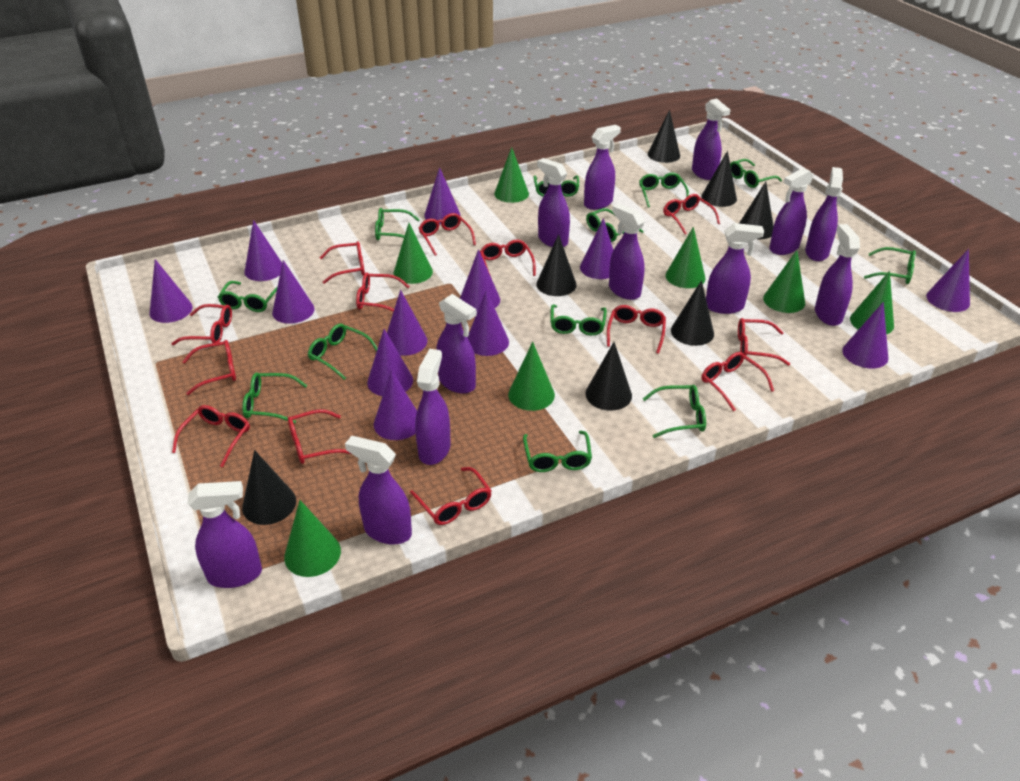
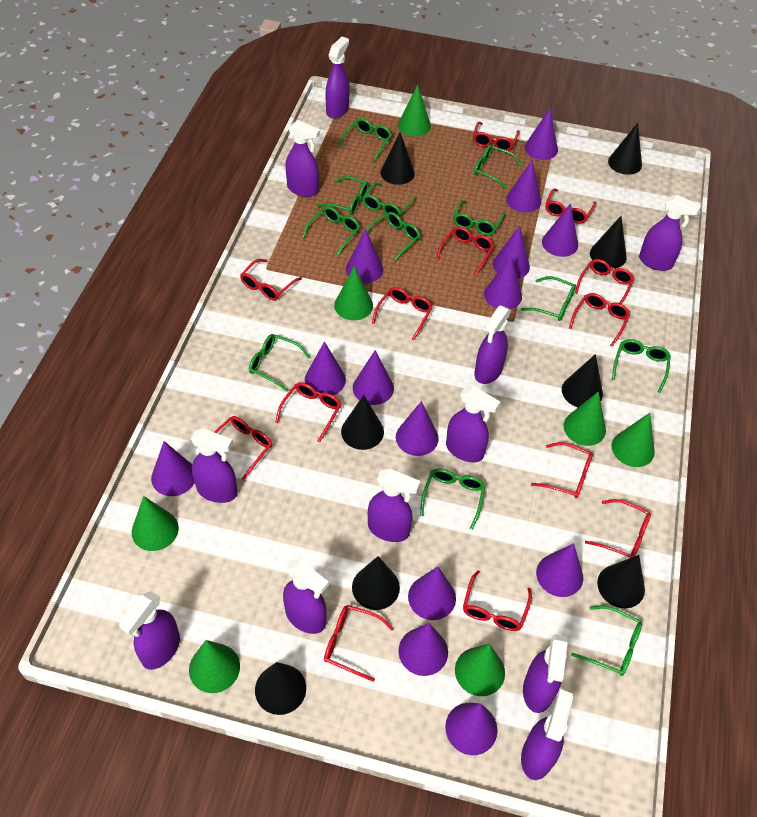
black cone: 7 -> 8
purple cone: 12 -> 14
purple spray bottle: 12 -> 11

